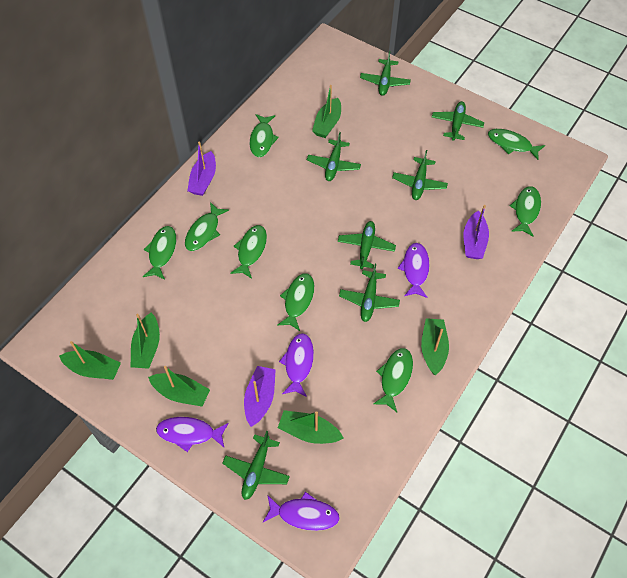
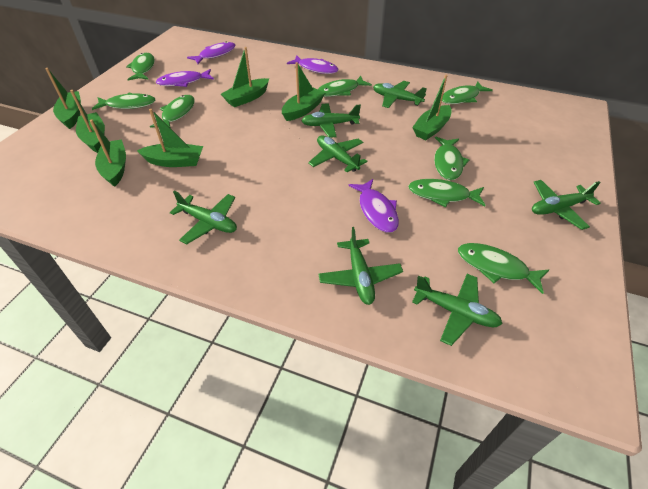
green boat: 6 -> 7
purple boat: 3 -> 0

